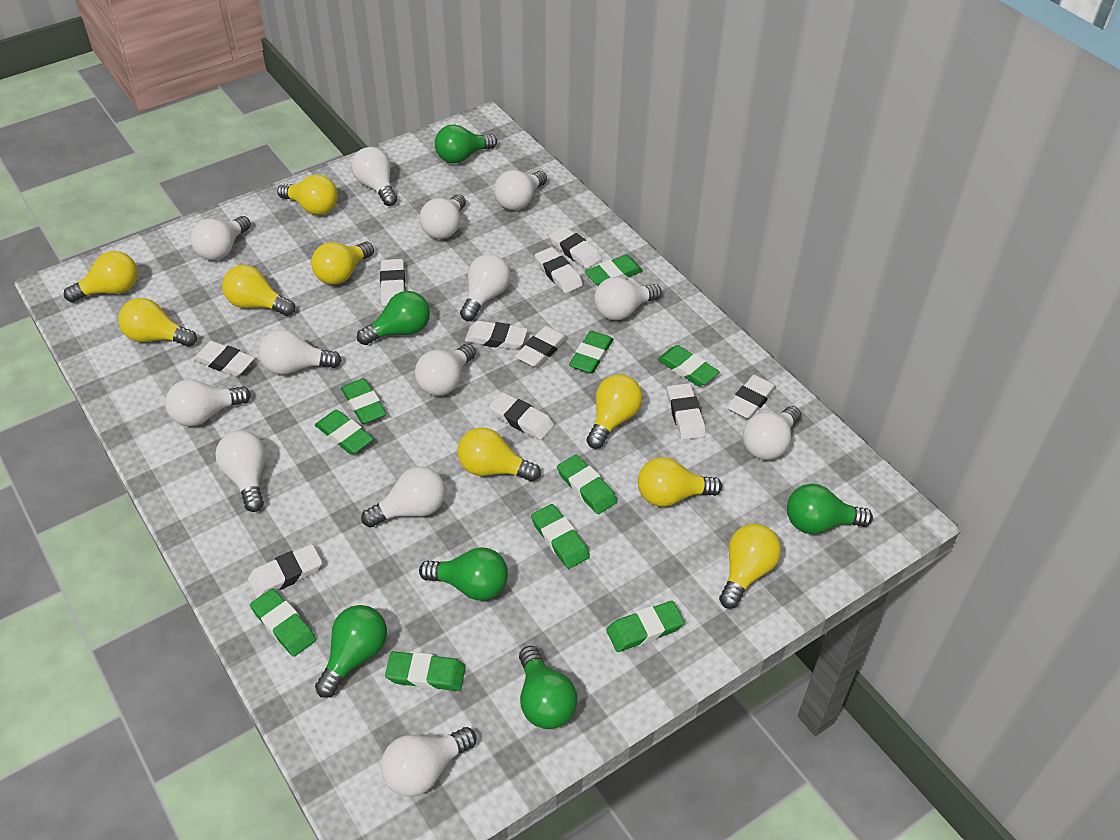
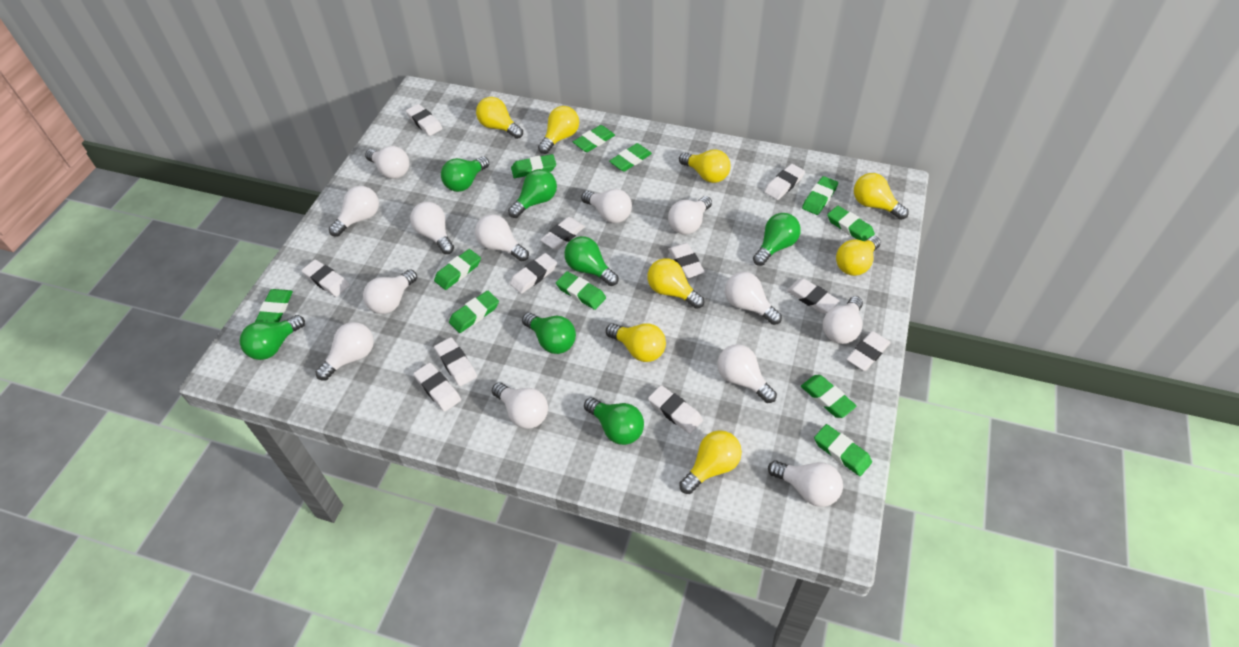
green eraser: 10 -> 11
green light bulb: 6 -> 7
white eraser: 10 -> 11
yellow light bulb: 9 -> 8

